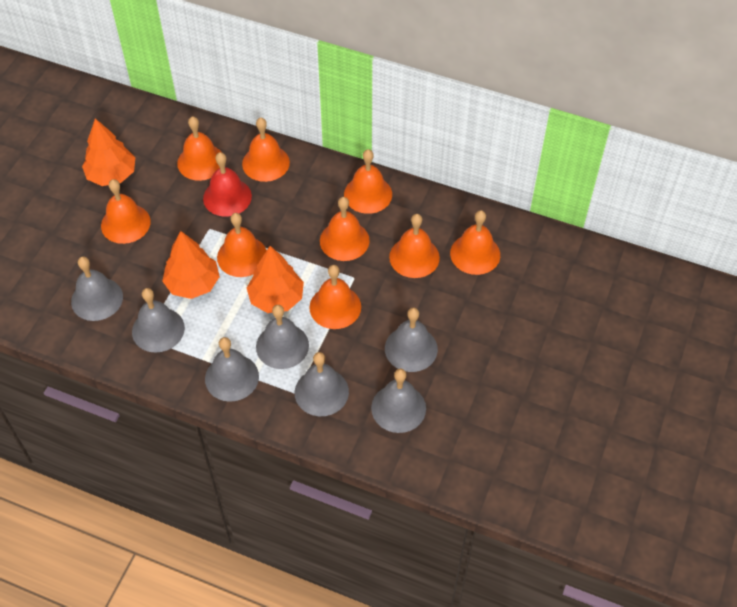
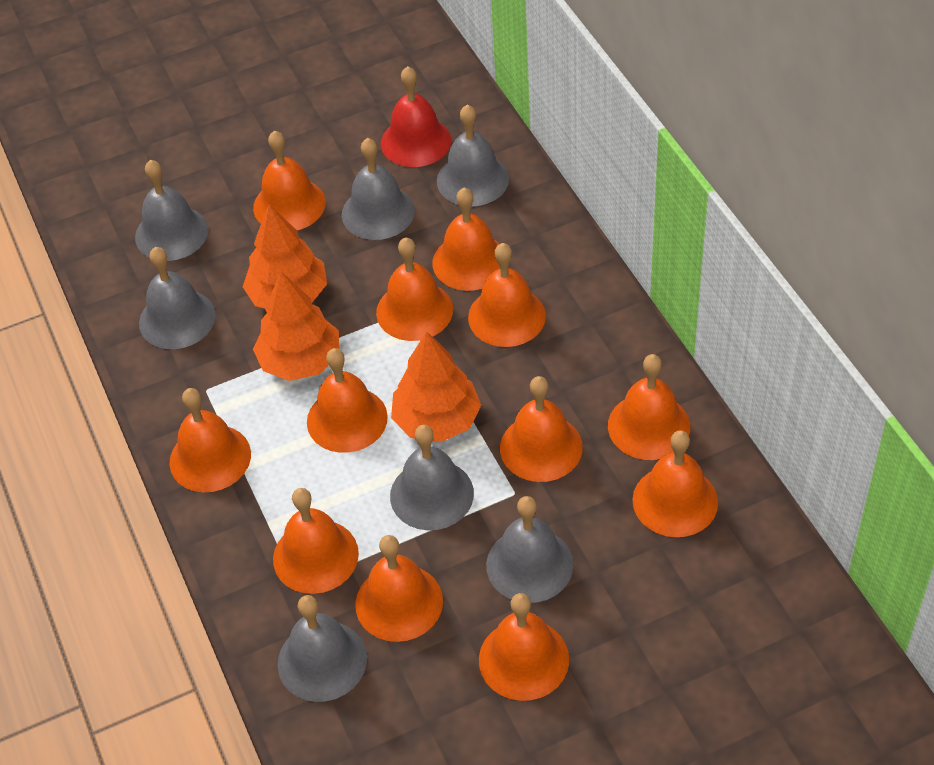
orange bell: 9 -> 12

